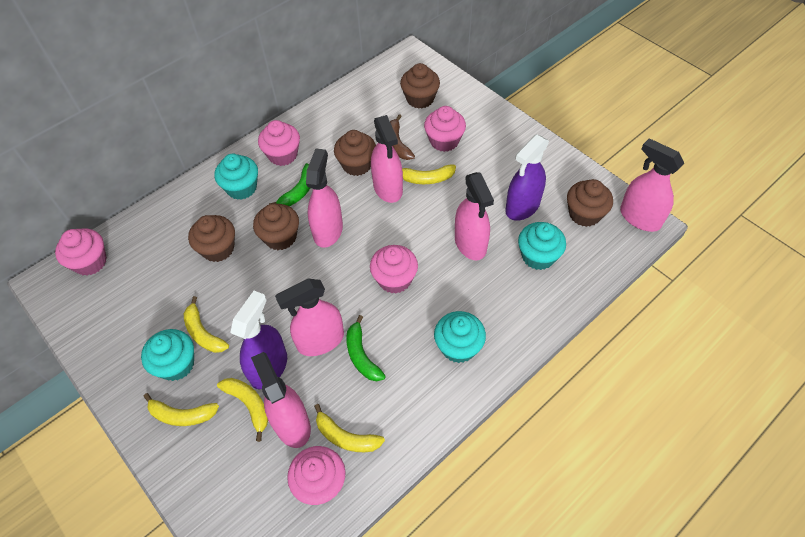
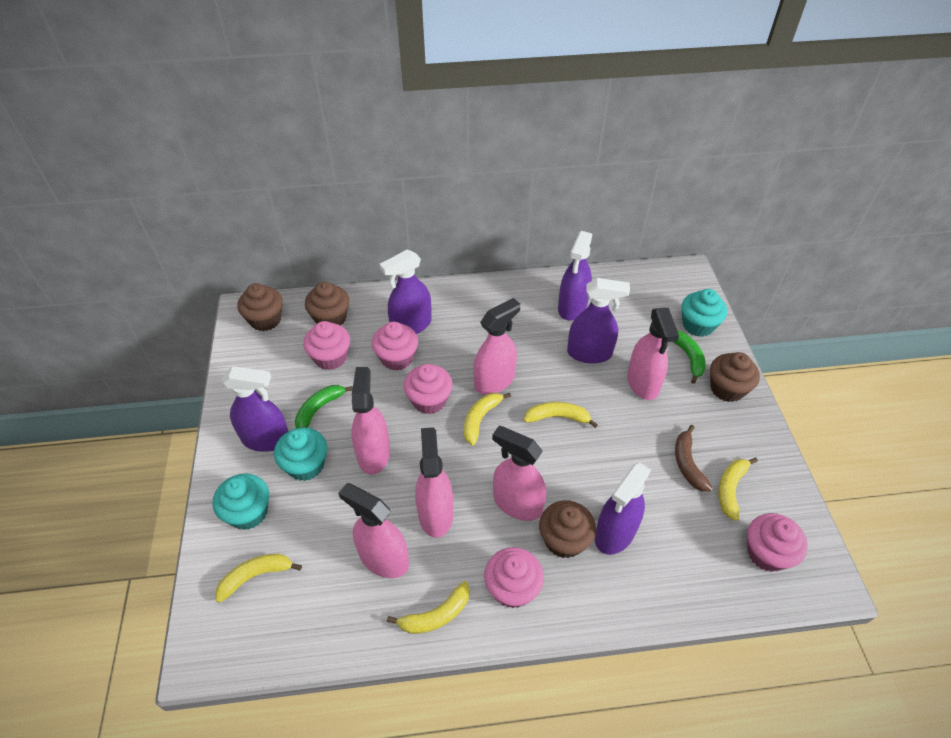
brown cupcake: 5 -> 4
purple spray bottle: 2 -> 5
turquoise cupcake: 4 -> 3

